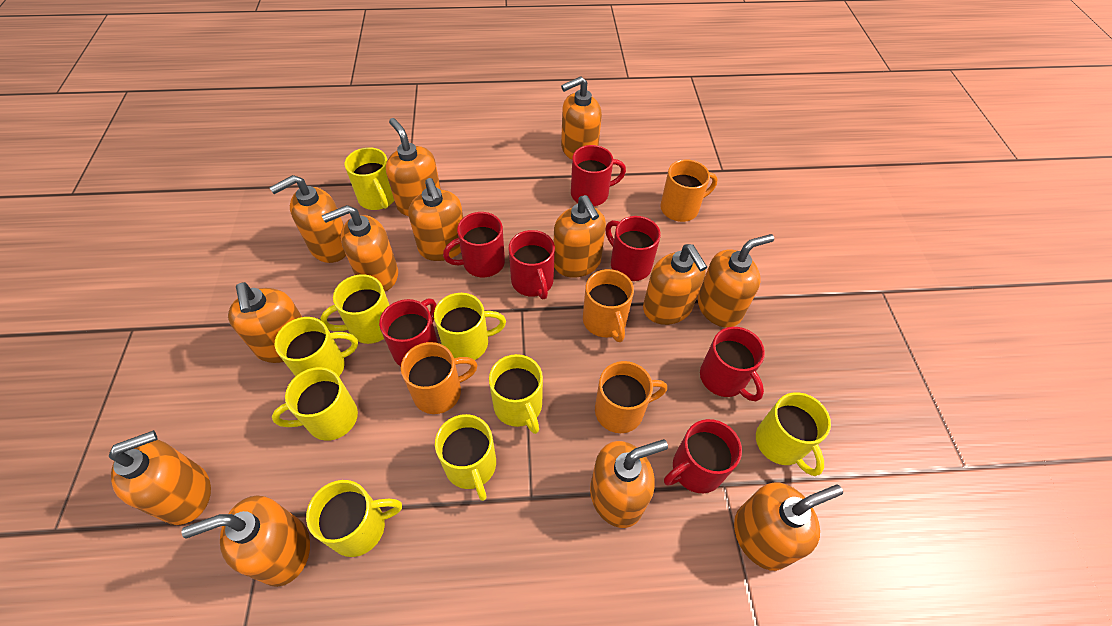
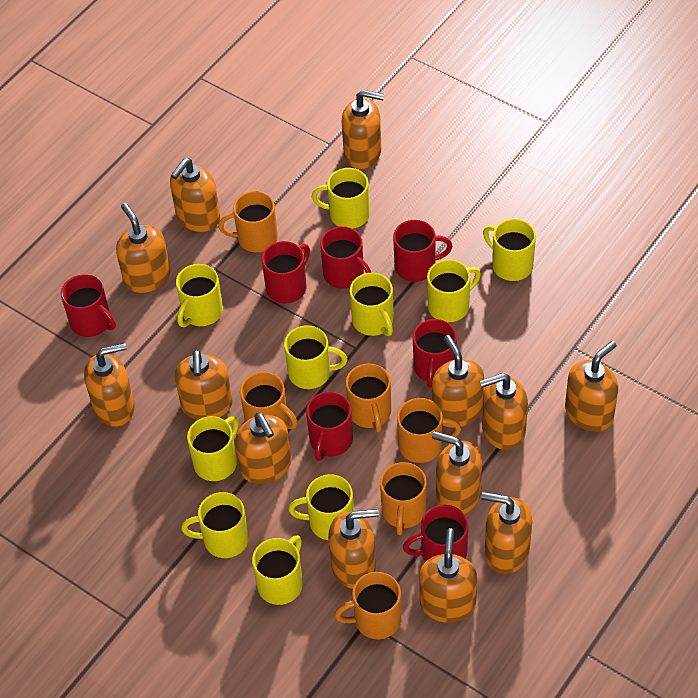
orange mug: 4 -> 6
yellow mug: 9 -> 10

